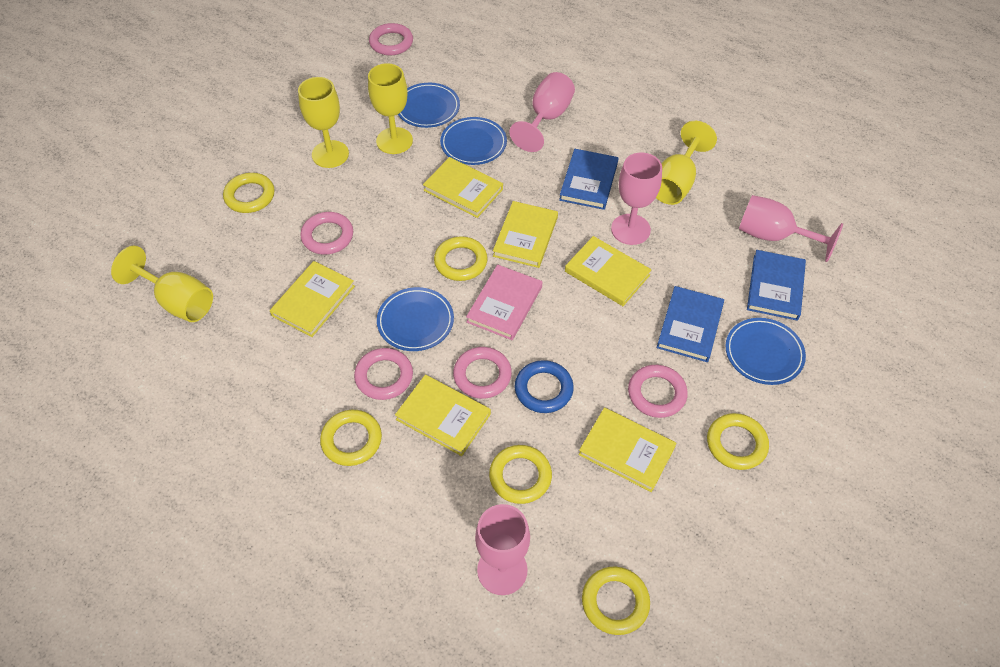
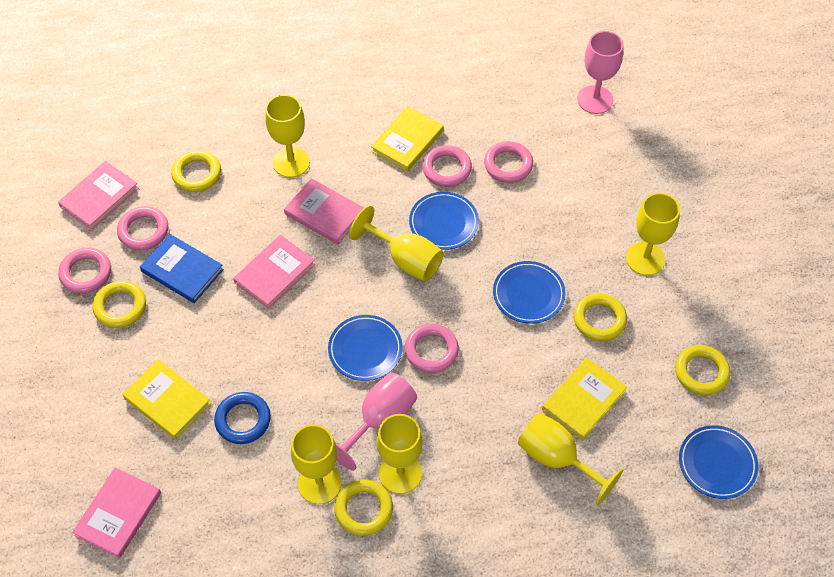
blue book: 3 -> 1
pink book: 1 -> 4
pink goblet: 4 -> 2
yellow book: 6 -> 3
yellow goblet: 4 -> 6
yellow ring: 6 -> 5

